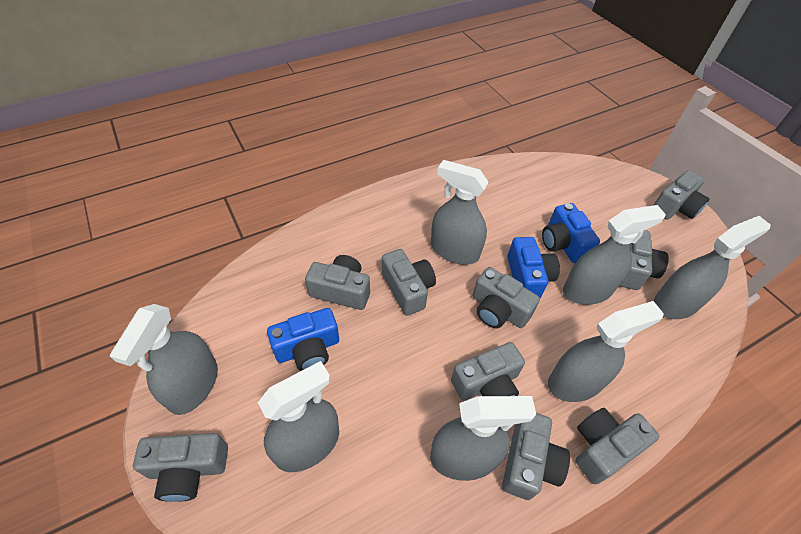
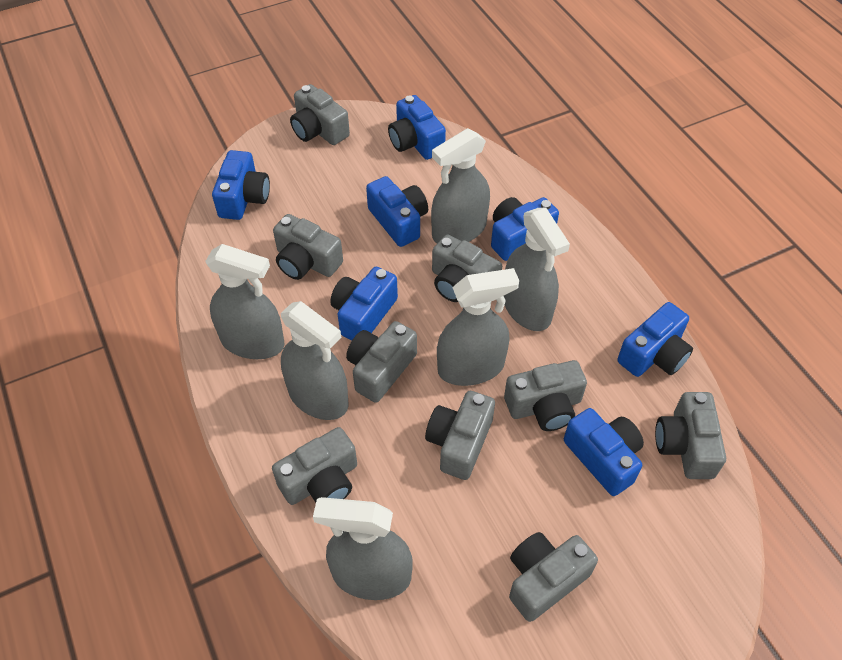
blue camera: 3 -> 7
grey spray bottle: 7 -> 6

